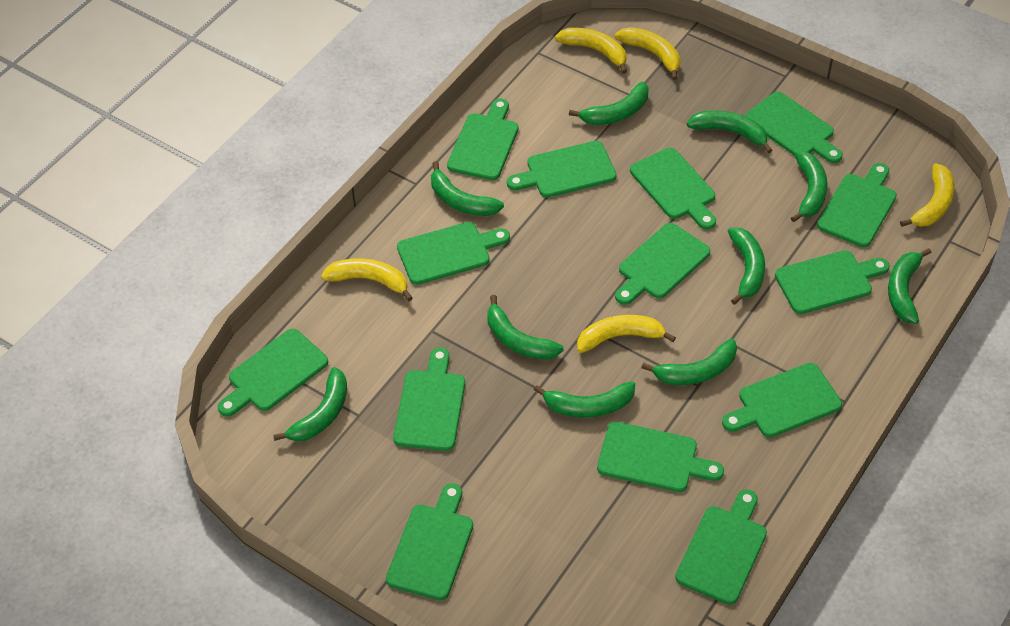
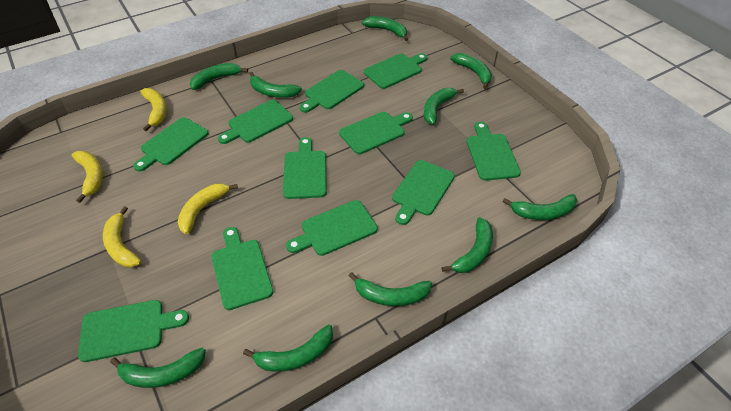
green cutting board: 14 -> 11
yellow banana: 5 -> 4

